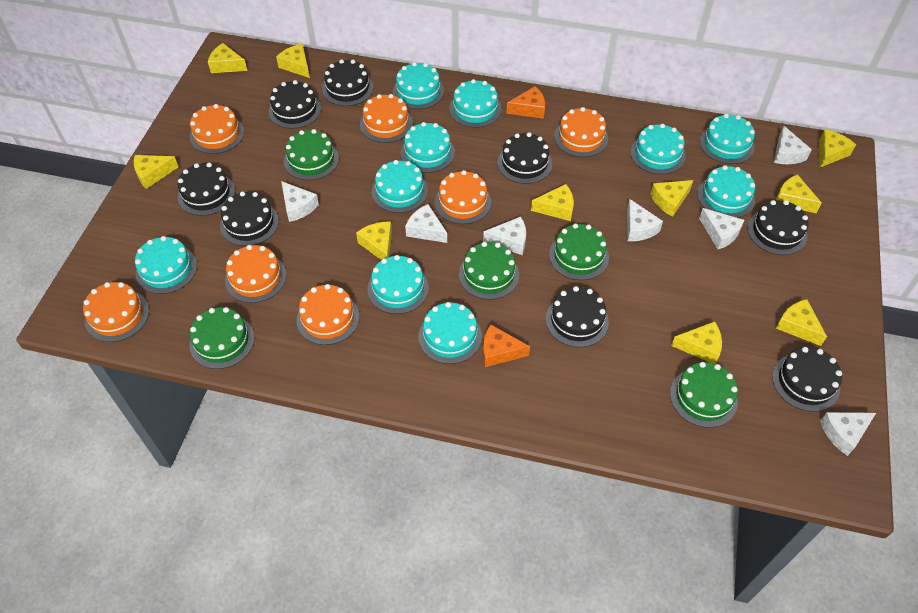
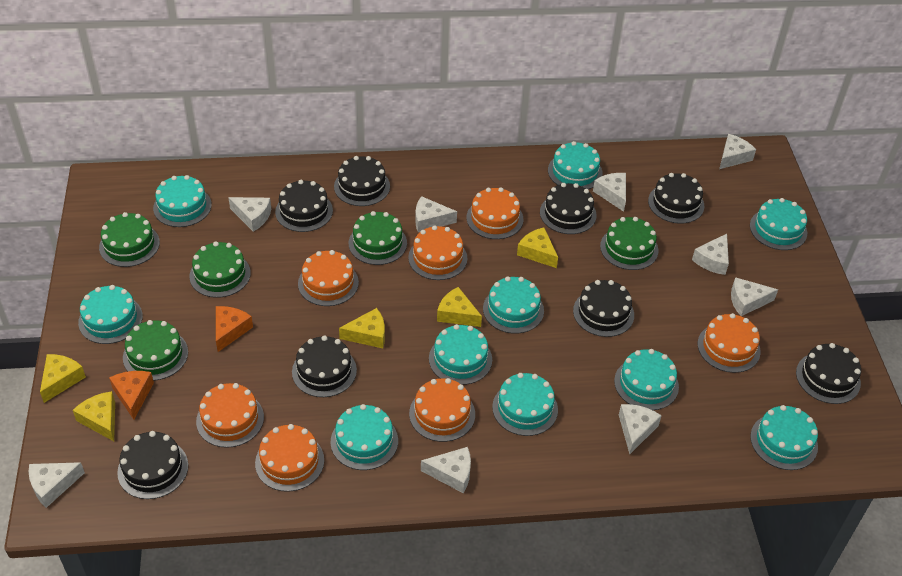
white cheese: 7 -> 9
yellow cheese: 10 -> 5

